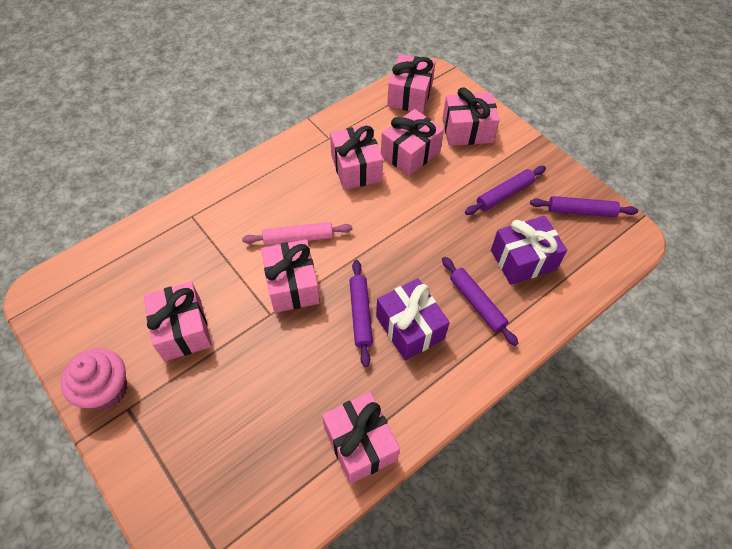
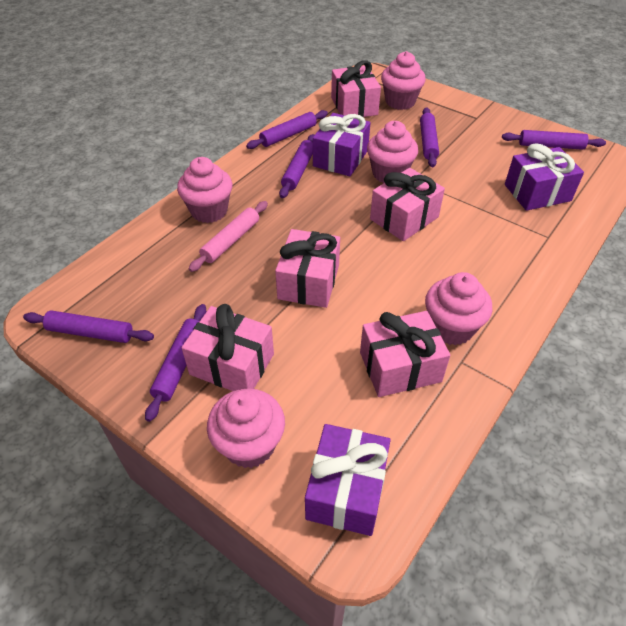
pink cupcake: 1 -> 5
pink gift: 7 -> 5
purple gift: 2 -> 3
purple rolling pin: 4 -> 6

